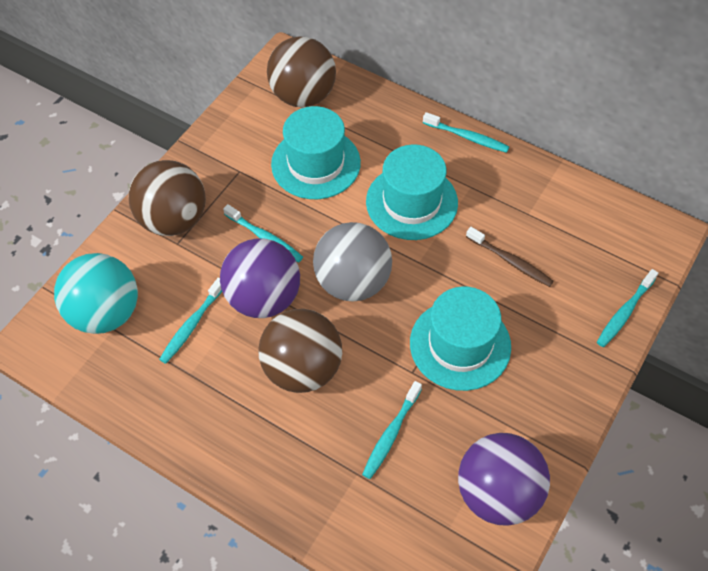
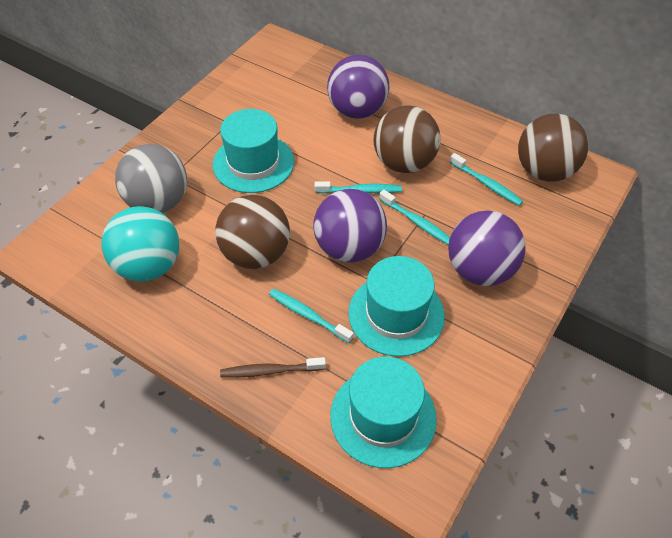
purple ball: 2 -> 3
turquoise toothbrush: 5 -> 4

